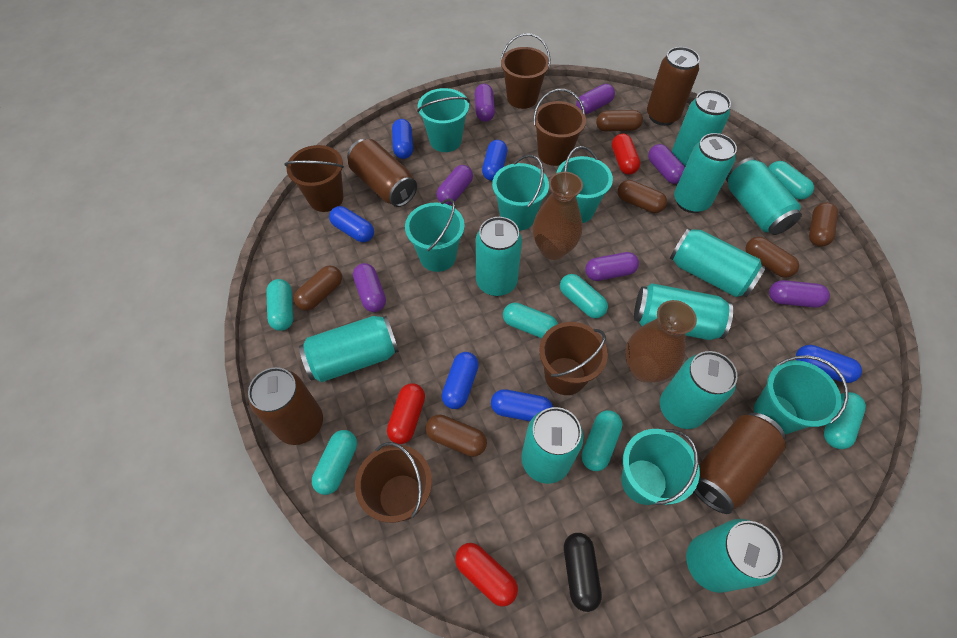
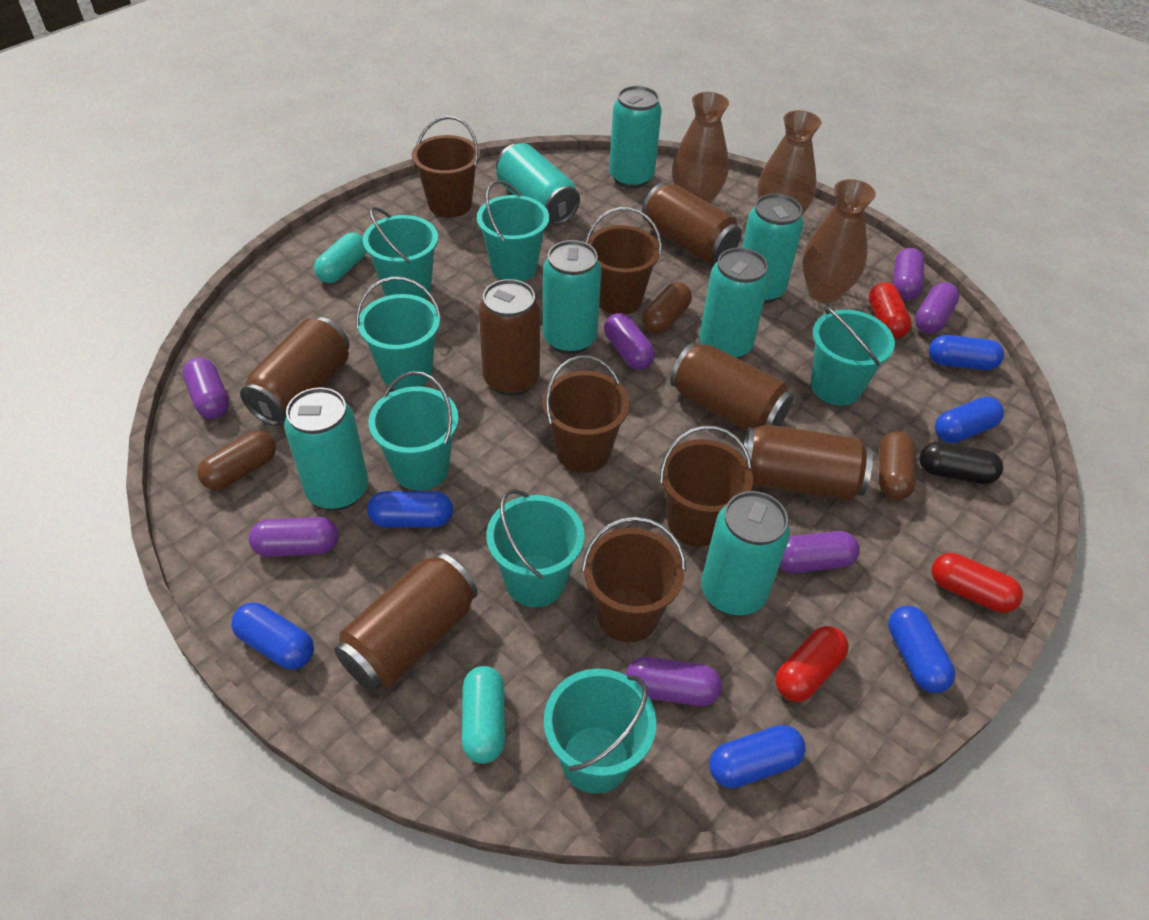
brown can: 4 -> 6
brown capsule: 6 -> 3
brown vase: 2 -> 3
turquoise bucket: 6 -> 7
turquoise can: 10 -> 7
turquoise capsule: 7 -> 2

